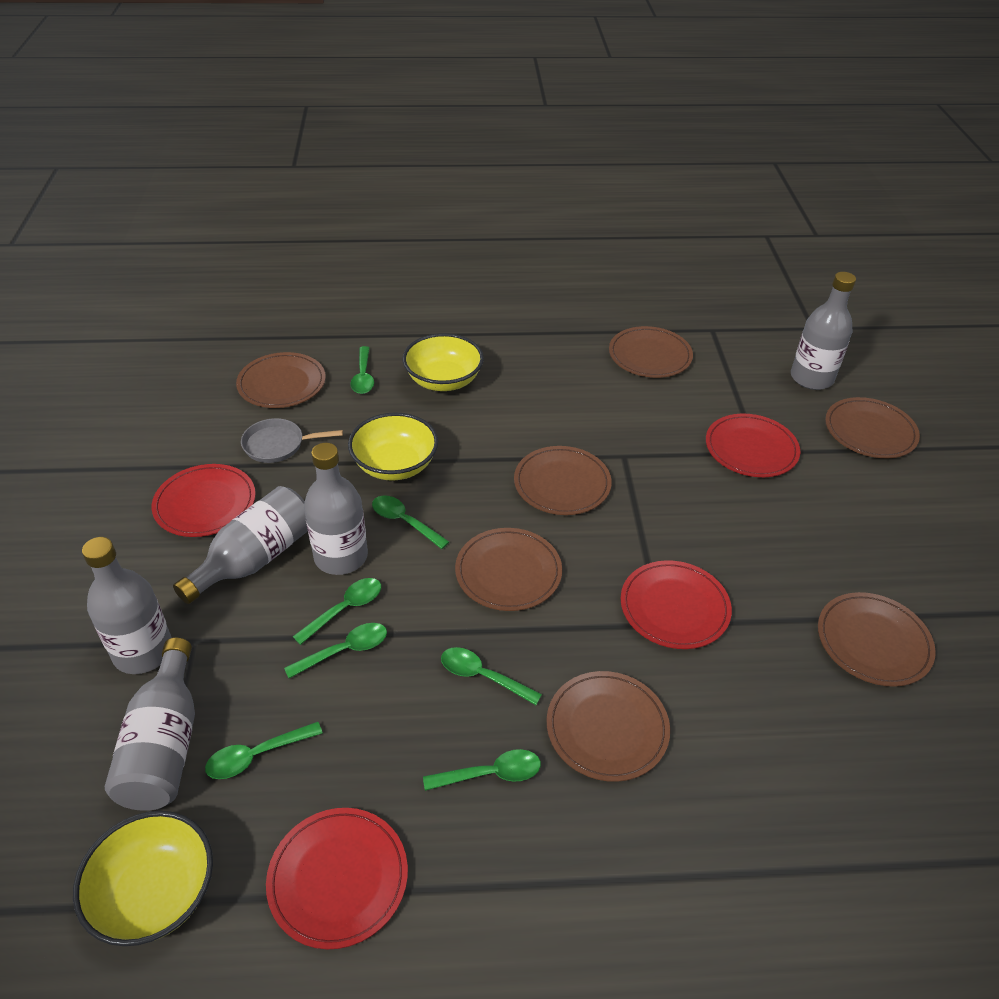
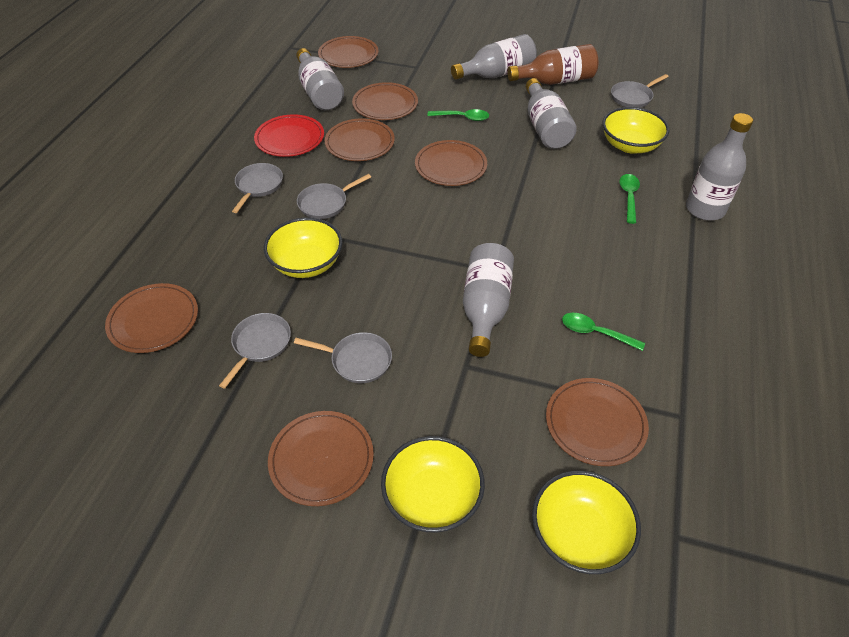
brown bottle: 0 -> 1
green spoon: 7 -> 3
grey pan: 1 -> 5
red plate: 4 -> 1
yellow bowl: 3 -> 4

